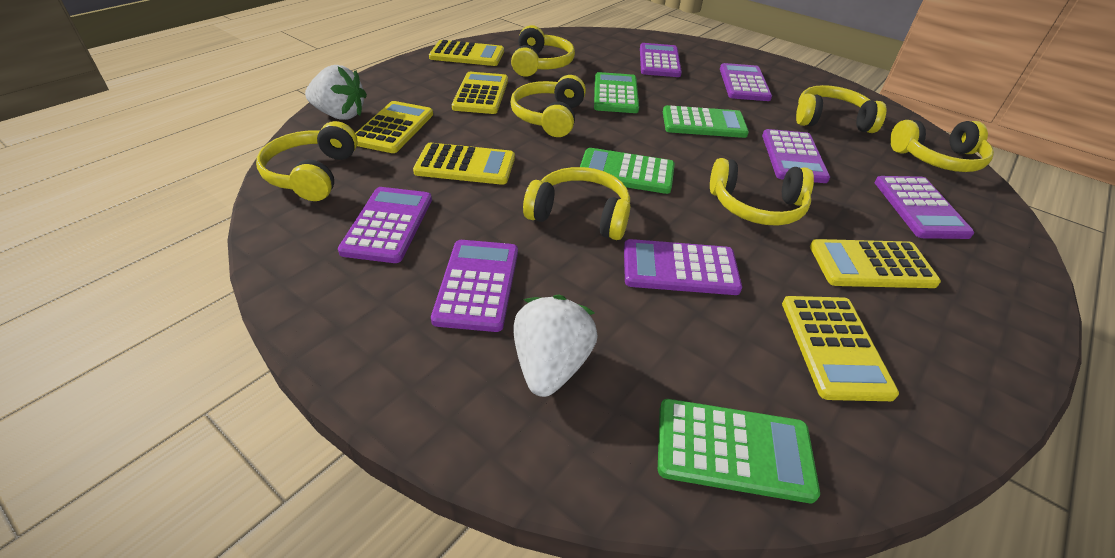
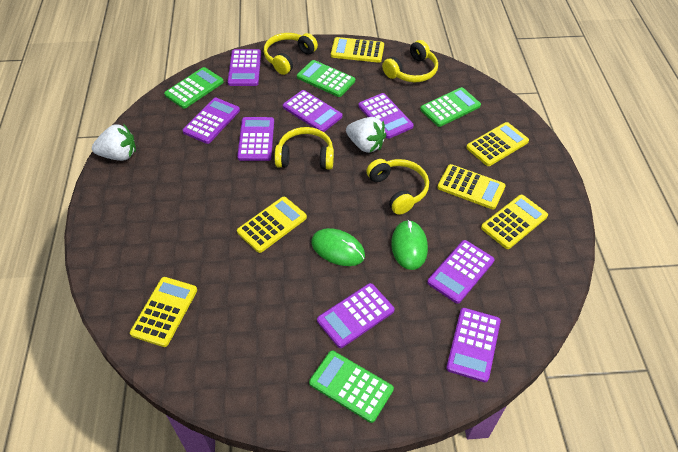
green mouse: 0 -> 2
purple calculator: 7 -> 8
yellow headphones: 7 -> 4

